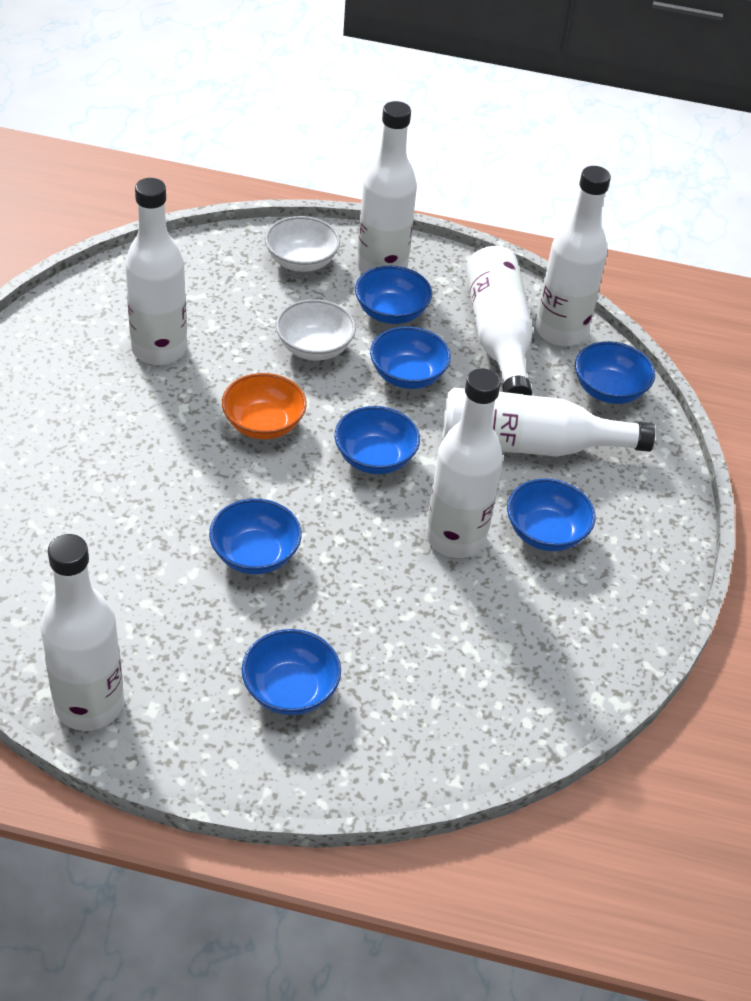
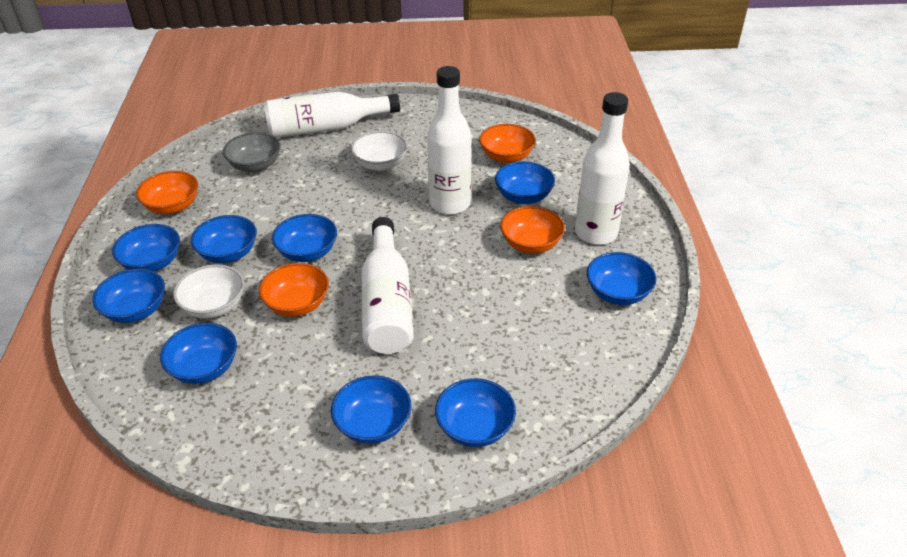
blue bowl: 7 -> 9
grey bowl: 0 -> 1
orange bowl: 1 -> 4
white bottle: 7 -> 4

